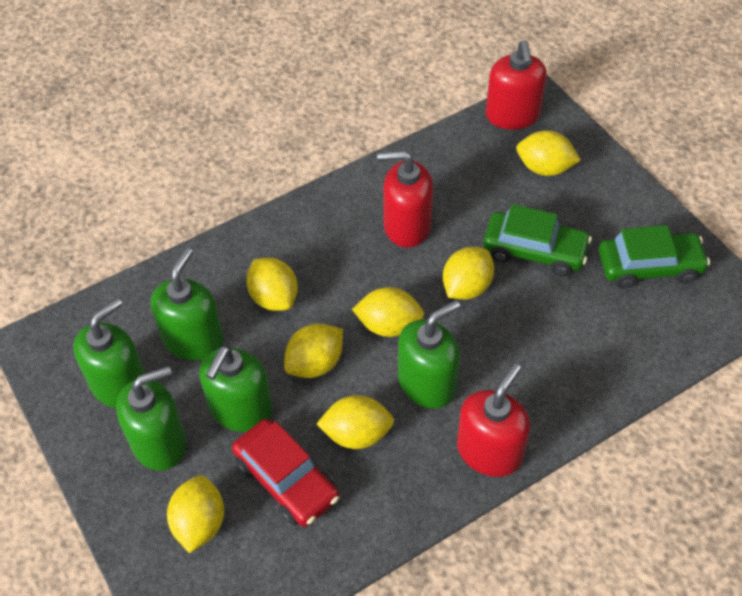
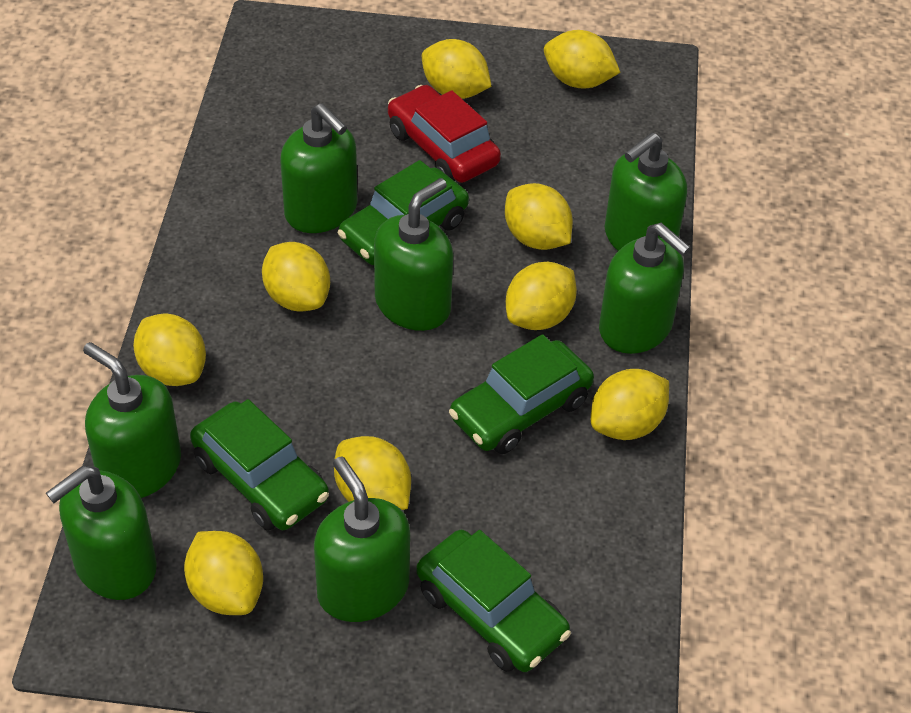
green car: 2 -> 4
green soap dispenser: 5 -> 7
red soap dispenser: 3 -> 0
yellow lemon: 7 -> 9

